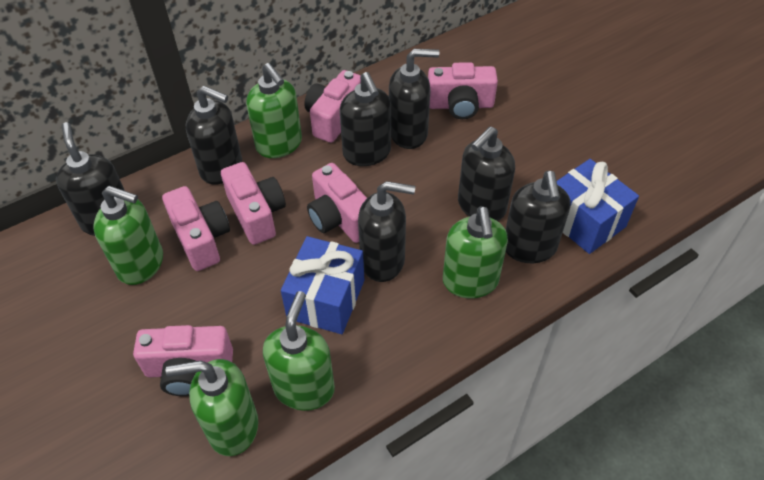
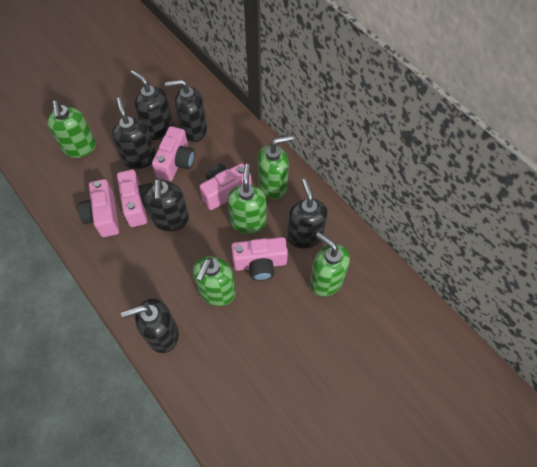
black soap dispenser: 7 -> 6
blue gift: 2 -> 0
pink camera: 6 -> 5

